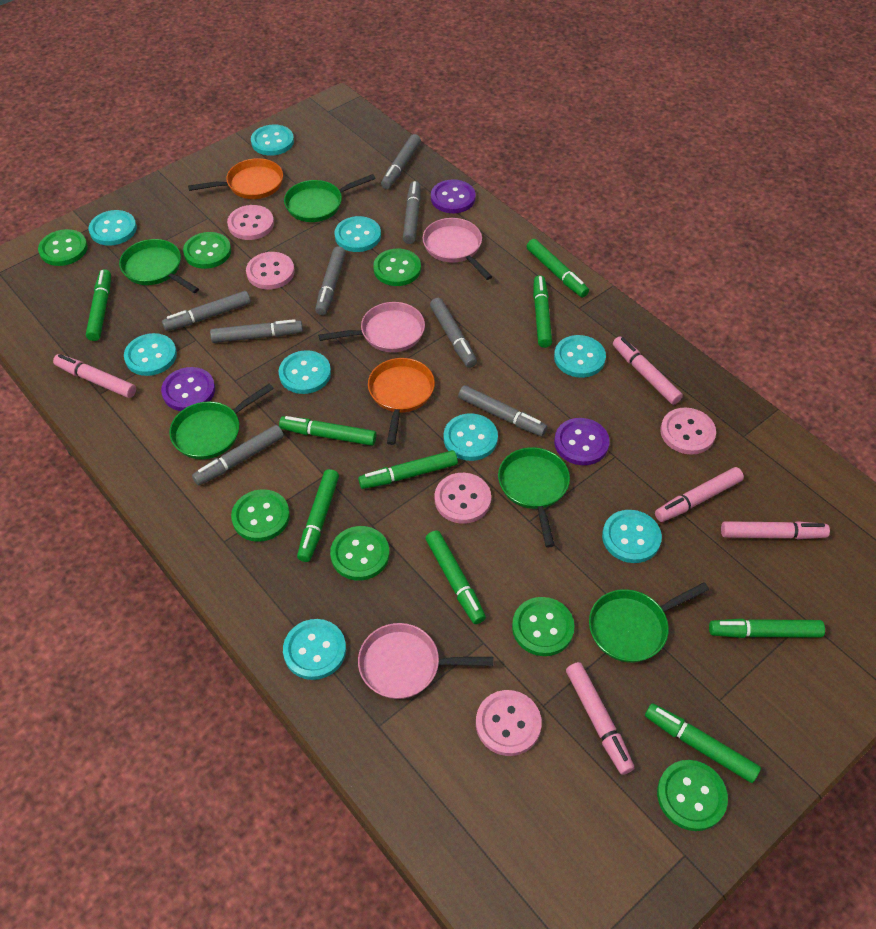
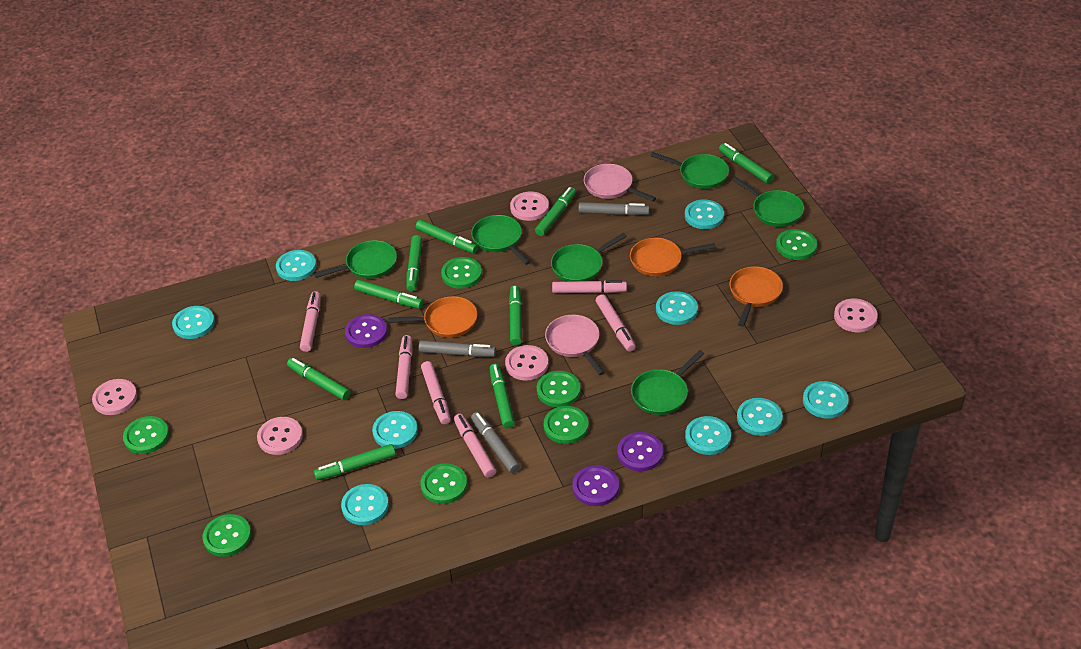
green pan: 5 -> 6
grey marker: 8 -> 3
orange pan: 2 -> 3
pink marker: 5 -> 6
pink pan: 3 -> 2

